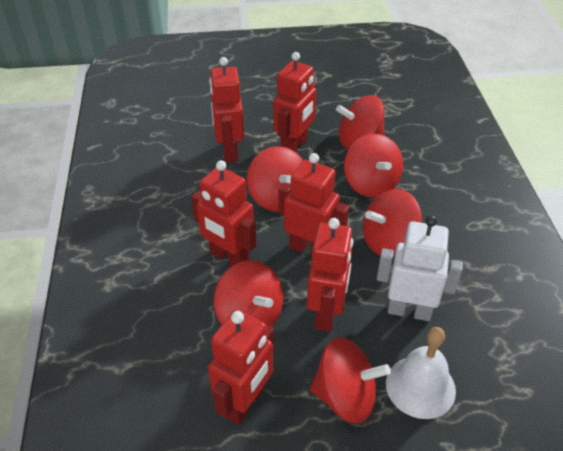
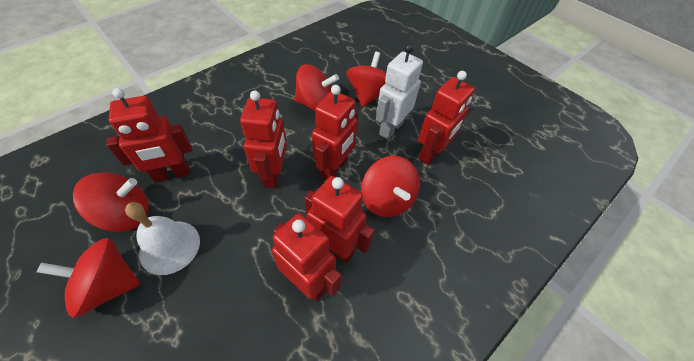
red spinning top: 6 -> 5

